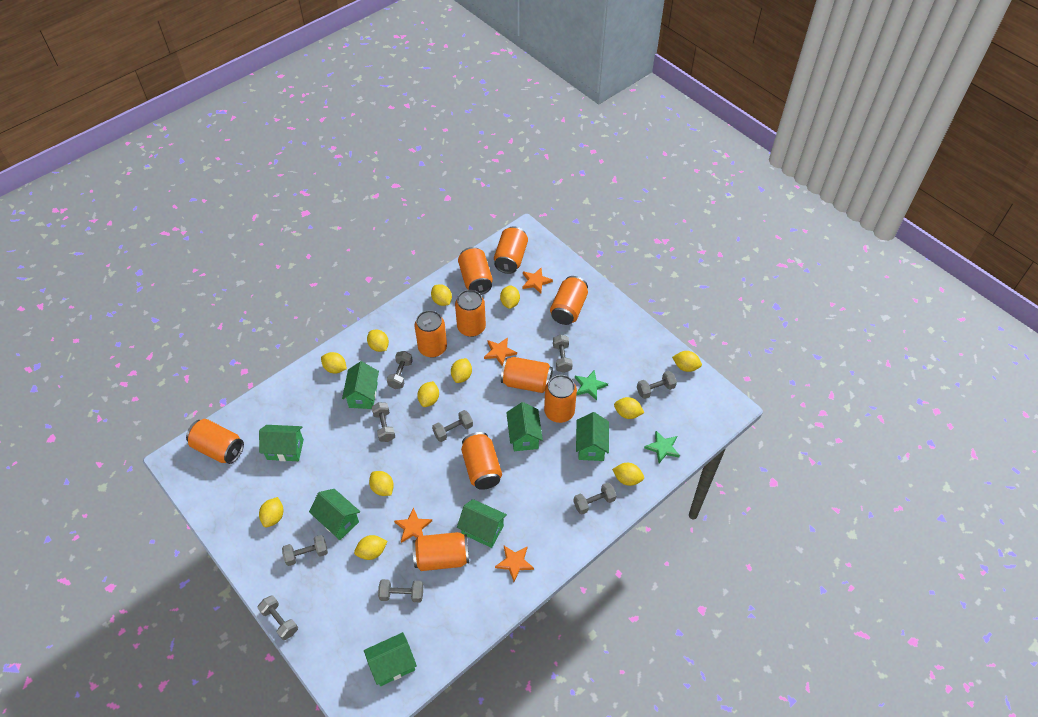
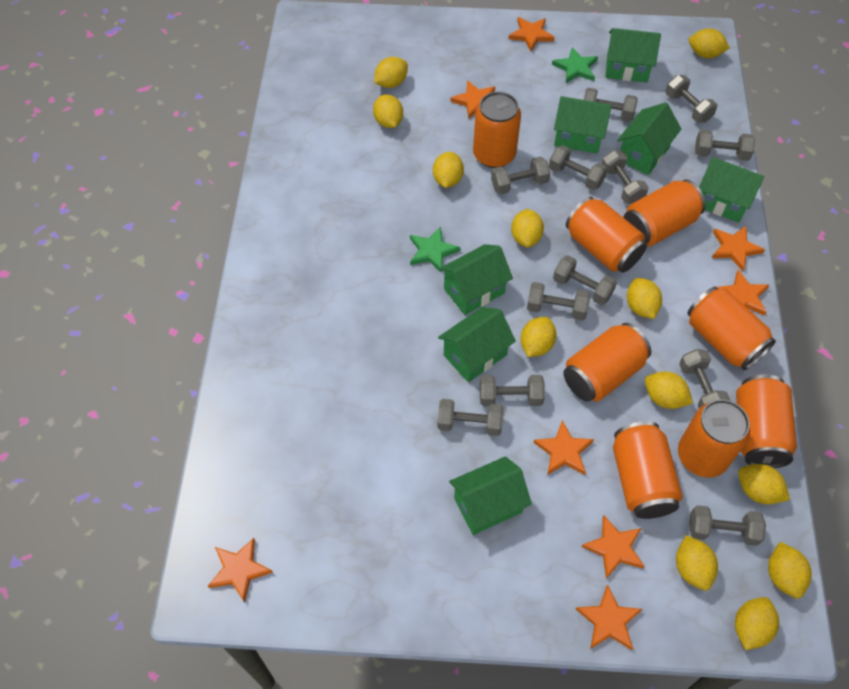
grey dumbbell: 9 -> 12
orange can: 10 -> 8
orange star: 4 -> 8

